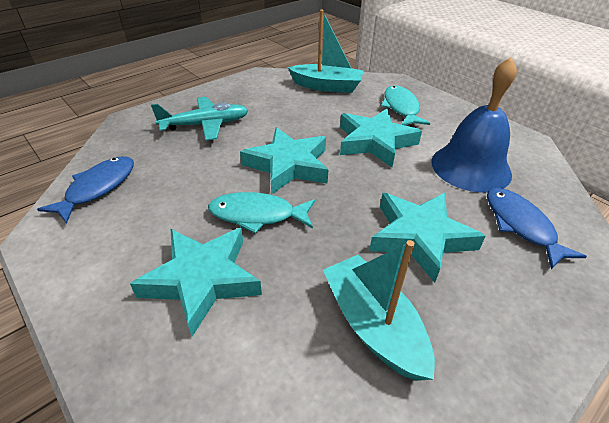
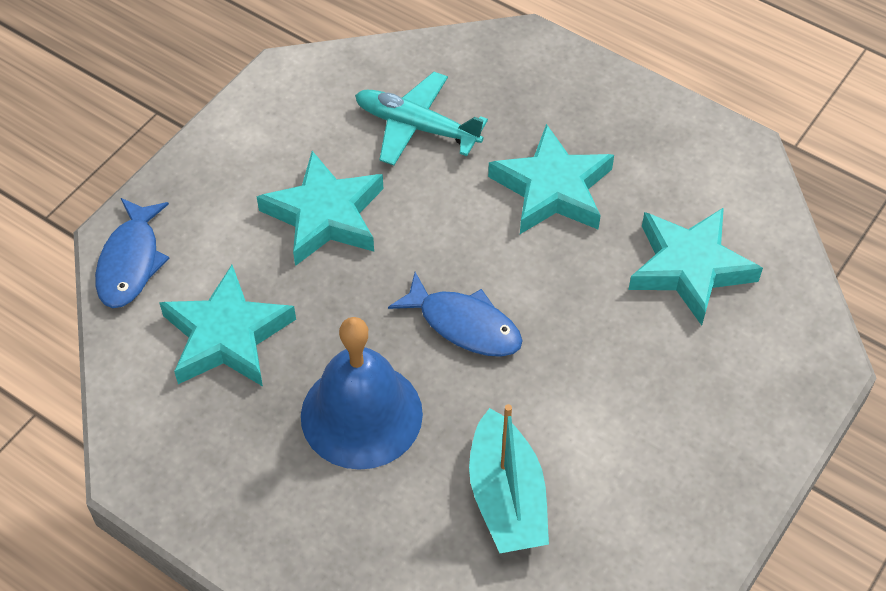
turquoise boat: 2 -> 1
turquoise fish: 2 -> 0

